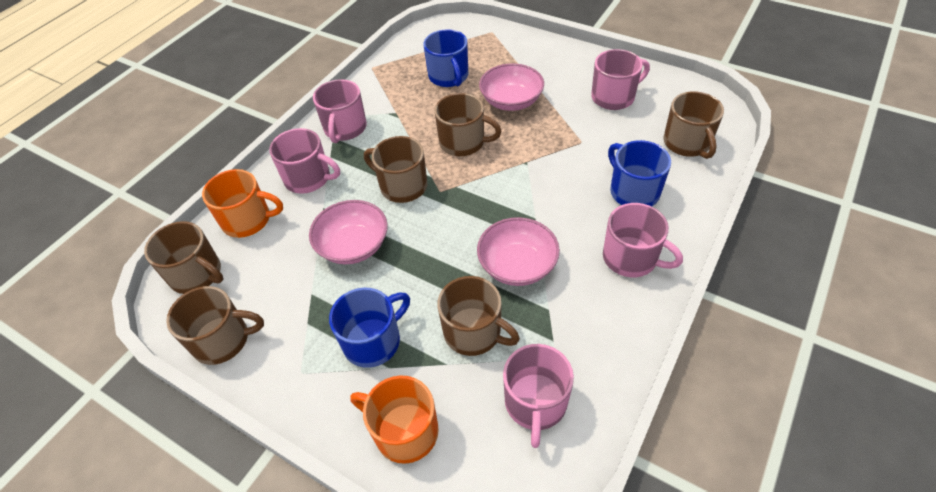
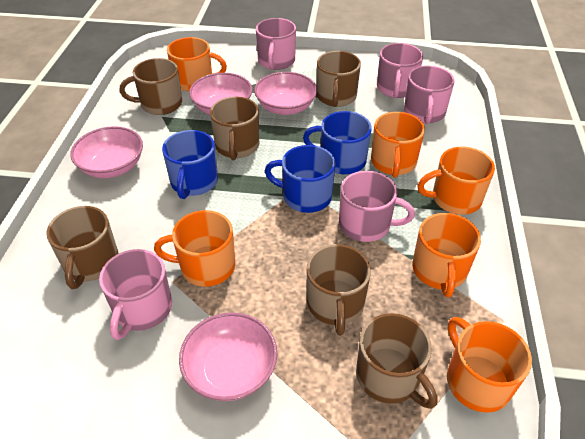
orange mug: 2 -> 6
pink bowl: 3 -> 4

